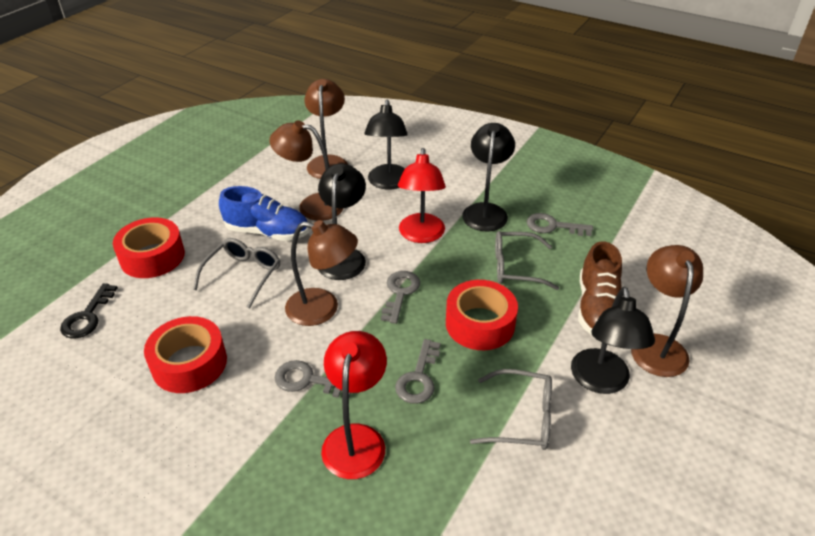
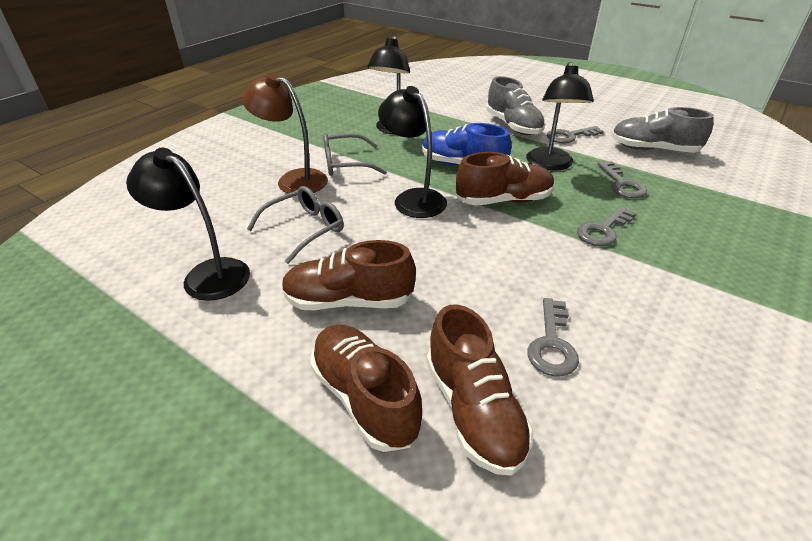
black key: 1 -> 0
brown lamp: 4 -> 1
brown shoe: 1 -> 4
grey glasses: 3 -> 2
grey shoe: 0 -> 2
red lamp: 2 -> 0
red tape: 3 -> 0

